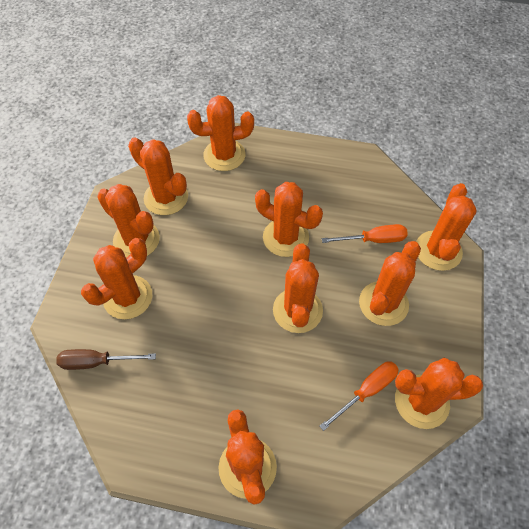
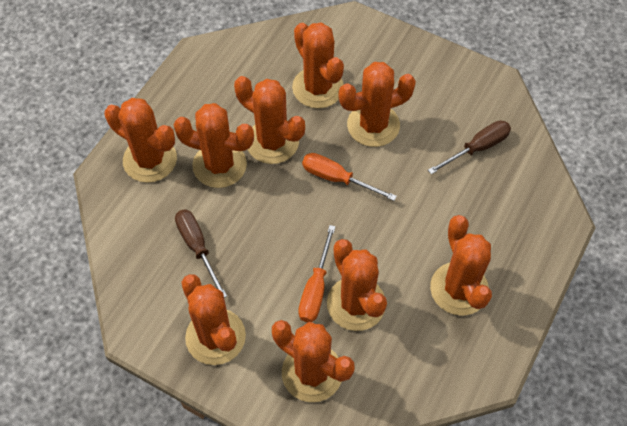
brown screwdriver: 1 -> 2
orange cactus: 10 -> 9

